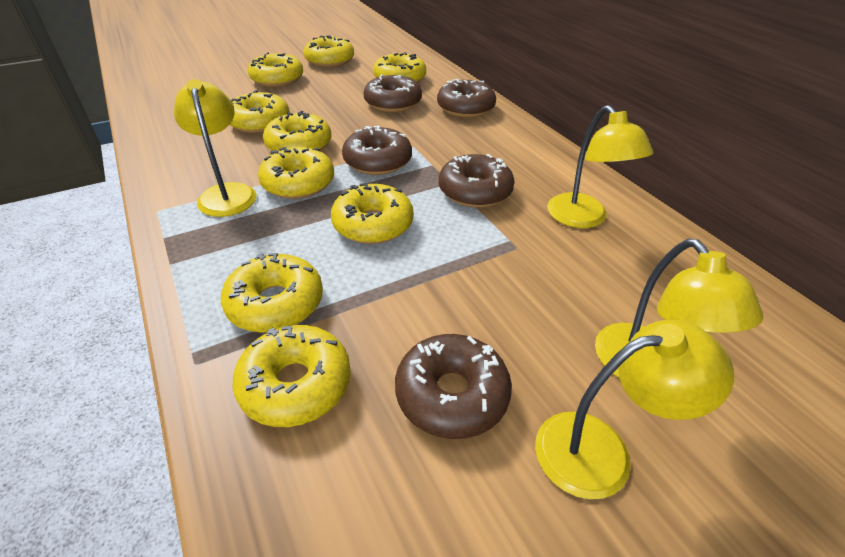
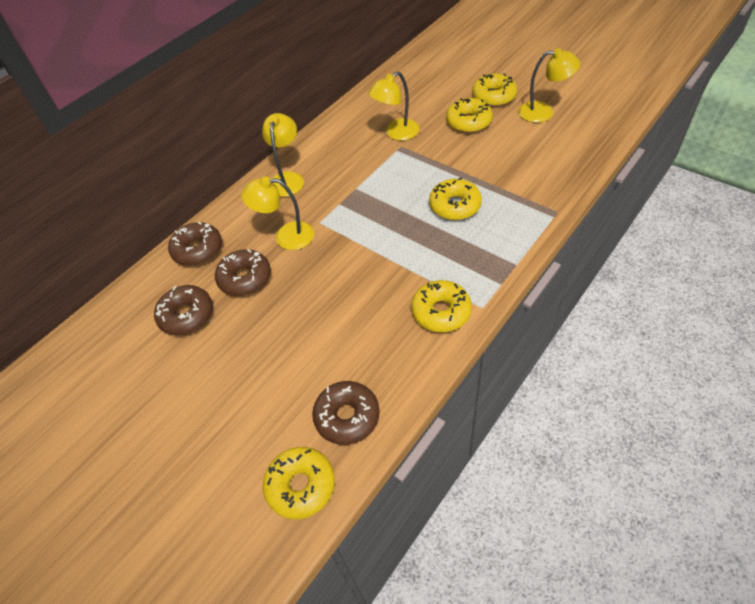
brown donut: 5 -> 4
yellow donut: 9 -> 5

